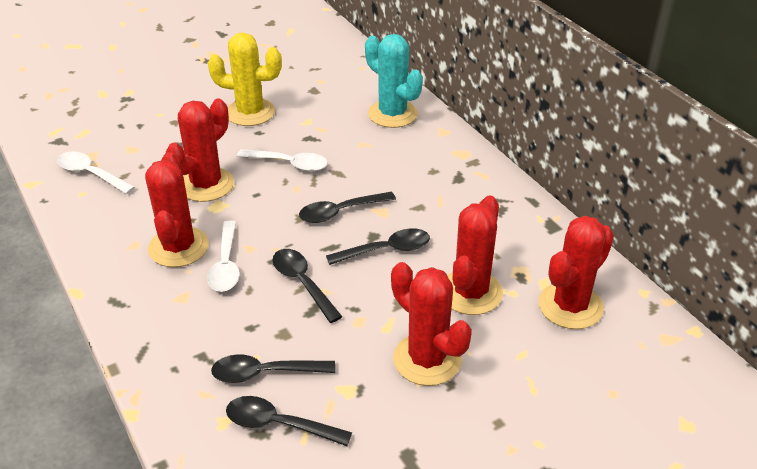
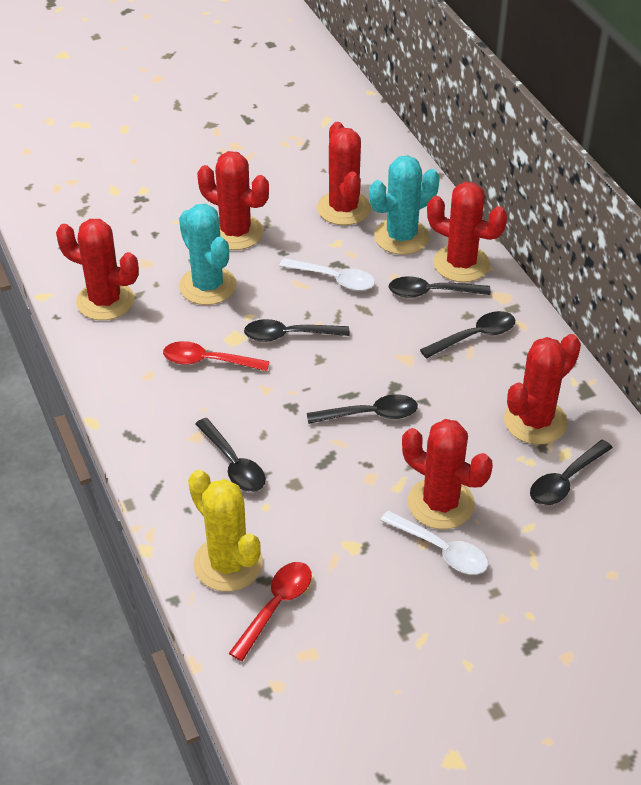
black spoon: 5 -> 6
red cactus: 5 -> 6
red spoon: 0 -> 2
turquoise cactus: 1 -> 2
white spoon: 3 -> 2

